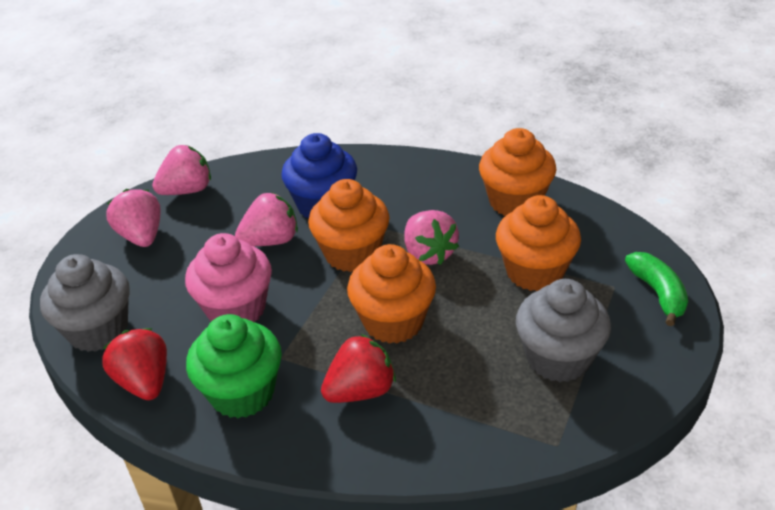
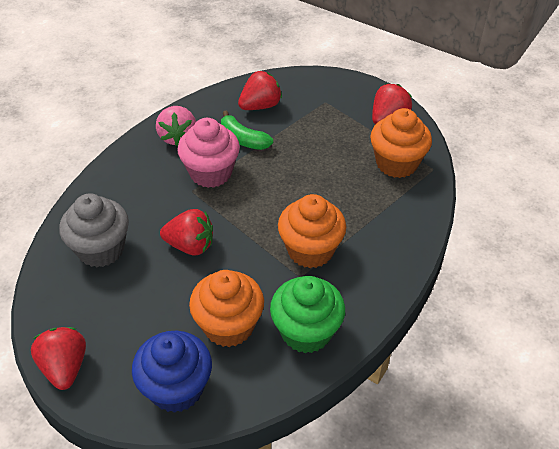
grey cupcake: 2 -> 1
orange cupcake: 4 -> 3
pink strawberry: 4 -> 1
red strawberry: 2 -> 4

